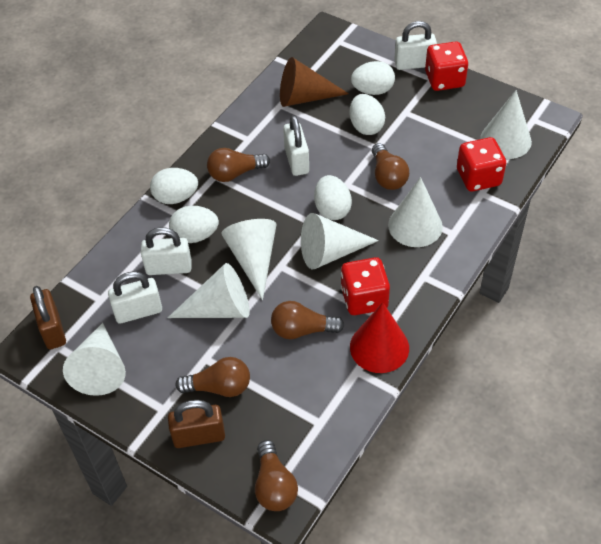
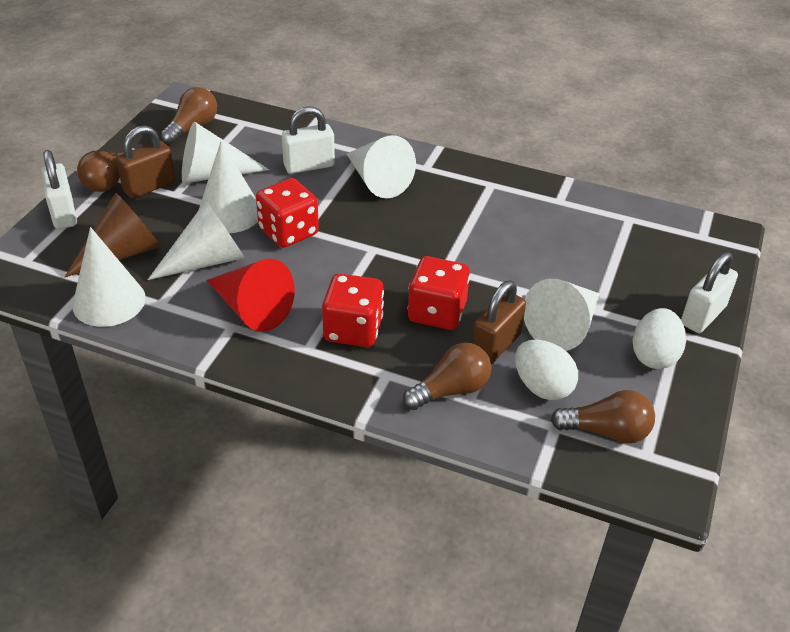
brown light bulb: 5 -> 4
white egg: 5 -> 2
white padlock: 4 -> 3

